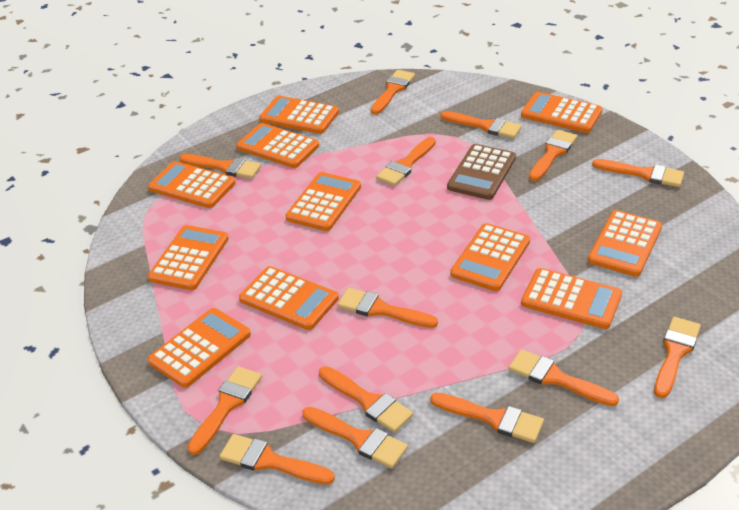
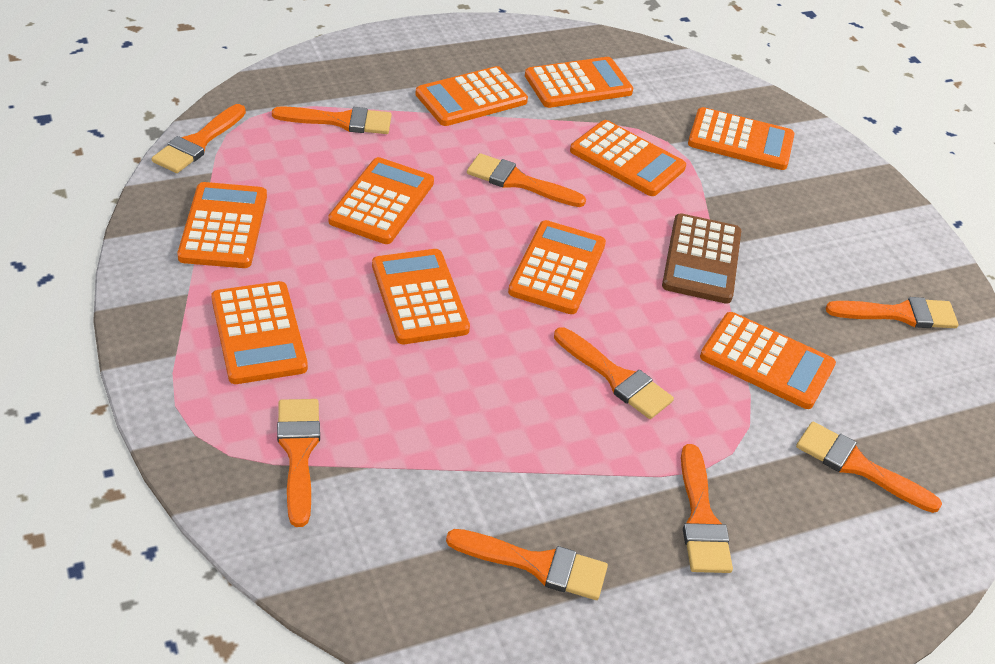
orange brush: 14 -> 9
orange calculator: 11 -> 10

